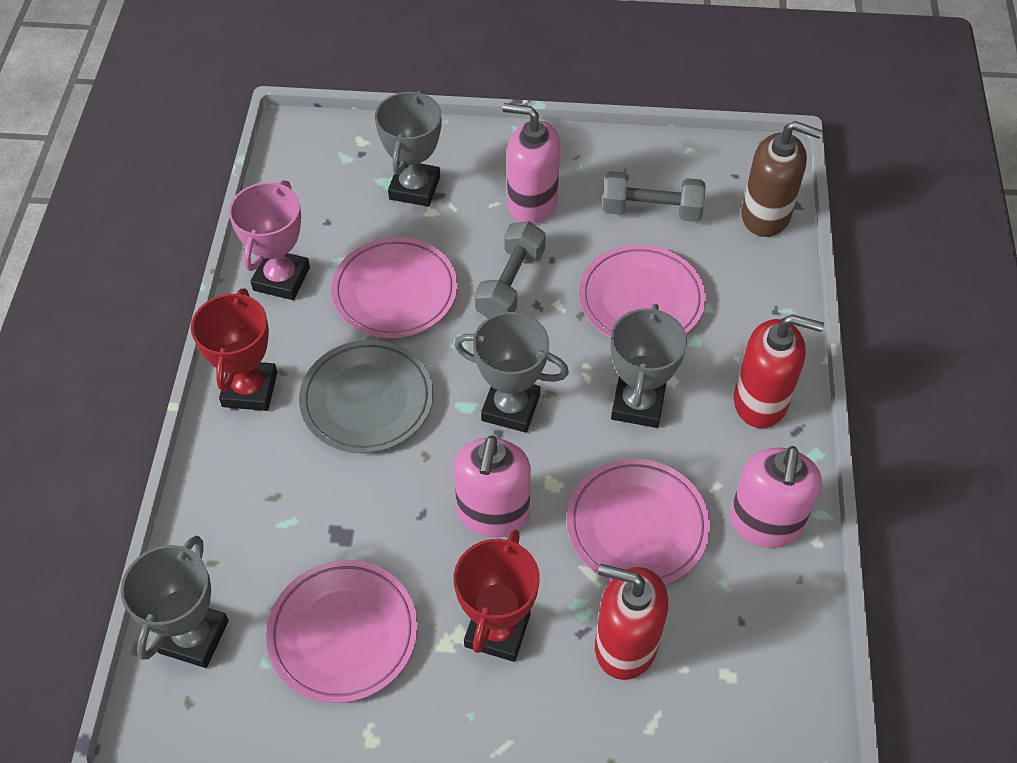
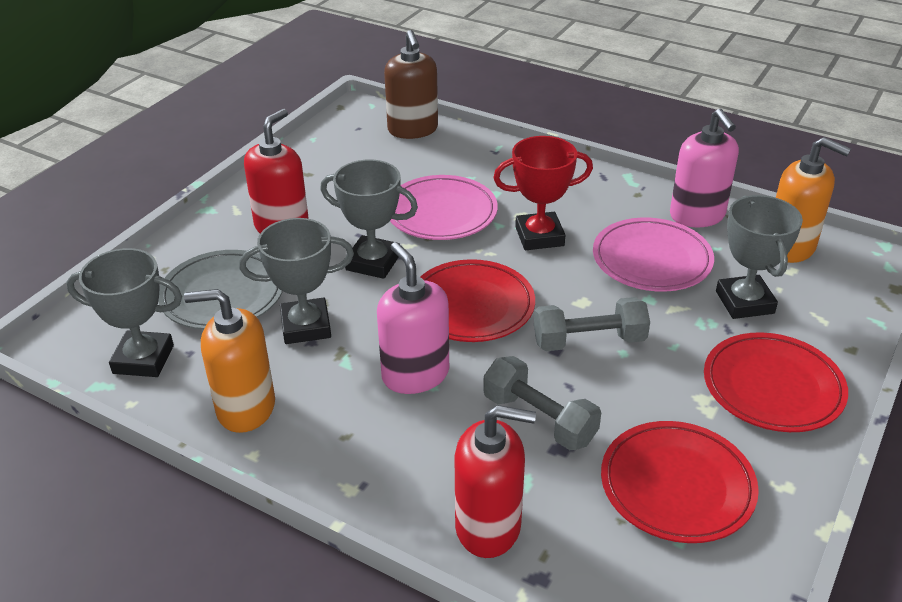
orange soap dispenser: 0 -> 2
pink plate: 4 -> 2
pink soap dispenser: 3 -> 2
pink trophy: 1 -> 0
red plate: 0 -> 3
red trophy: 2 -> 1

